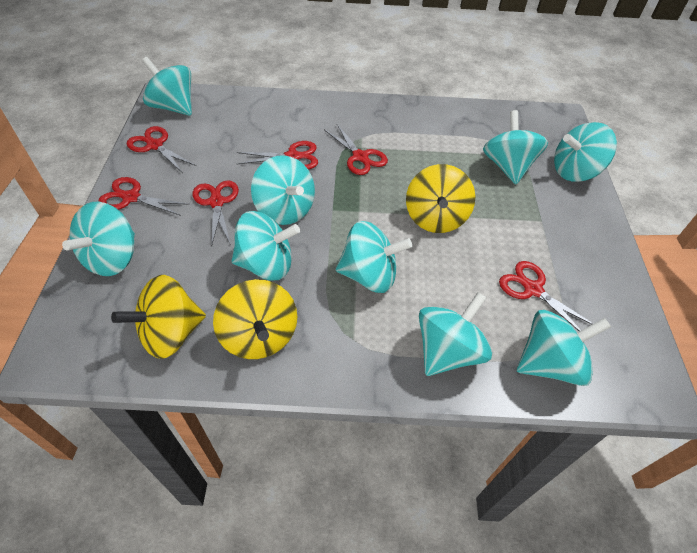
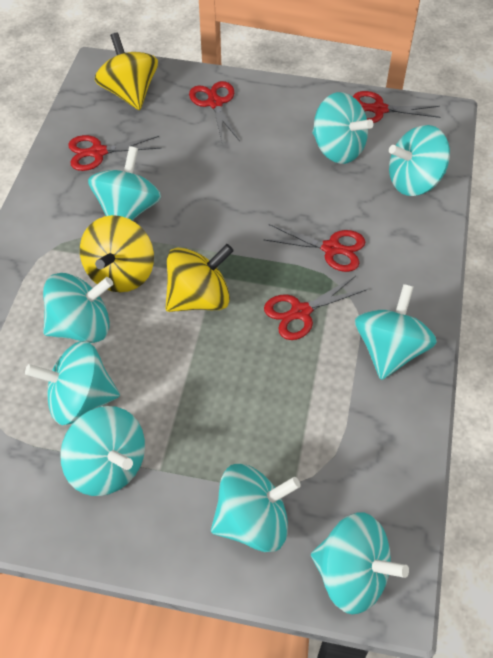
red scissors: 6 -> 5

